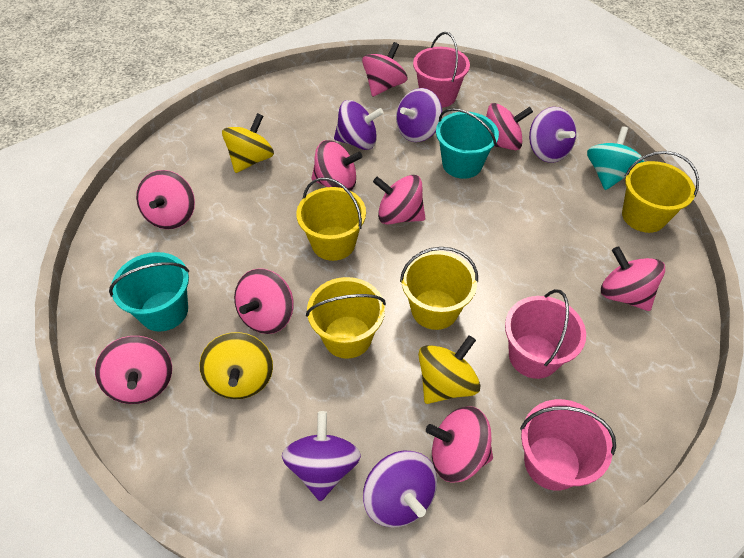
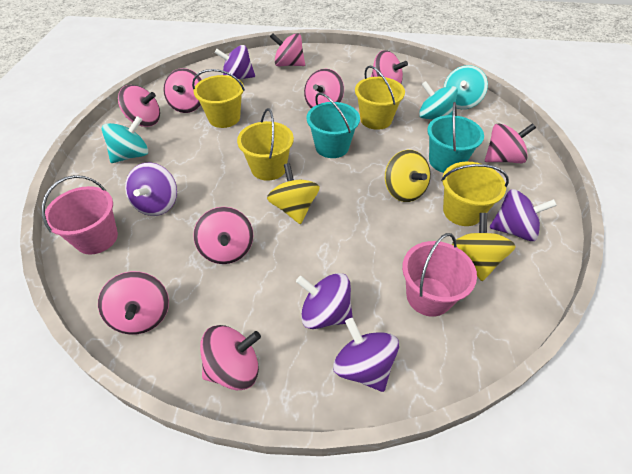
pink bucket: 3 -> 2
turquoise spinning top: 1 -> 3

